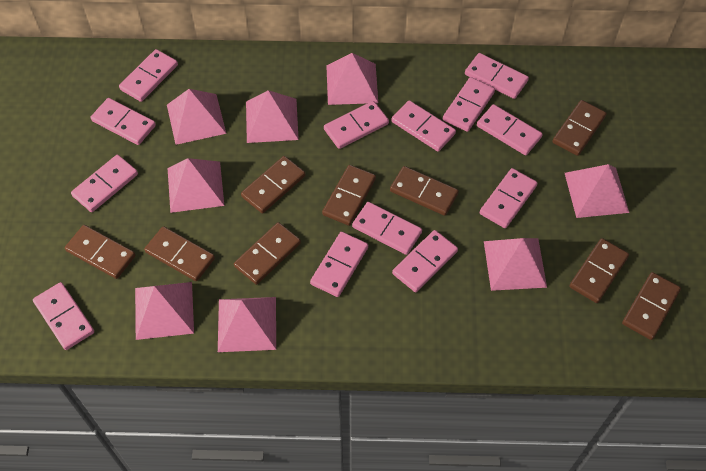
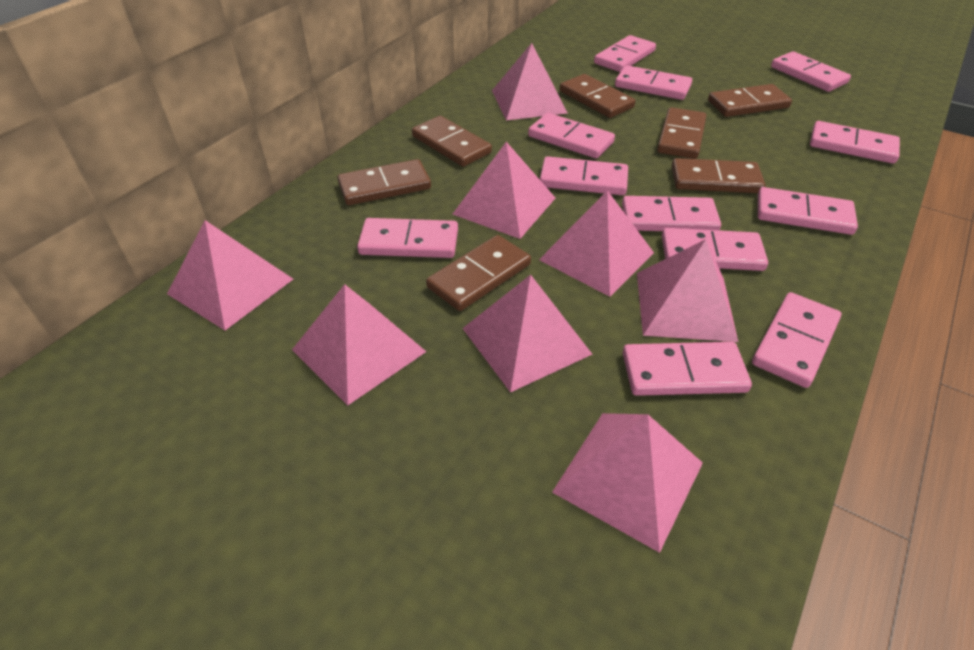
brown domino: 9 -> 7
pink domino: 13 -> 12

